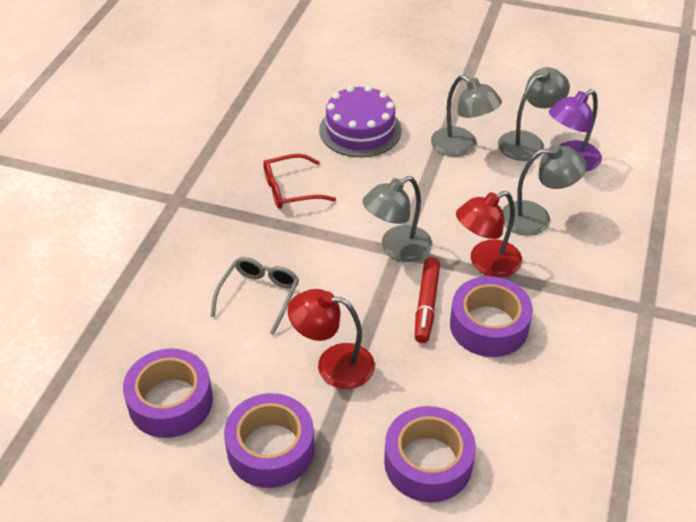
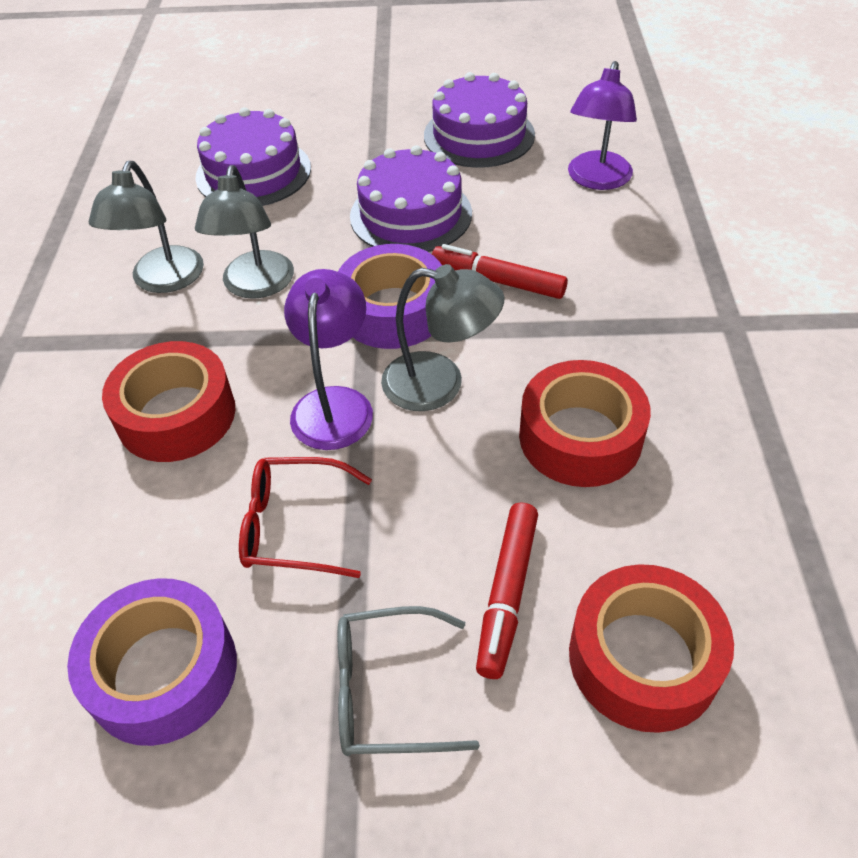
grey lamp: 4 -> 3
purple cake: 1 -> 3
purple lamp: 1 -> 2
purple tape: 4 -> 2
red lamp: 2 -> 0
red marker: 1 -> 2
red tape: 0 -> 3

